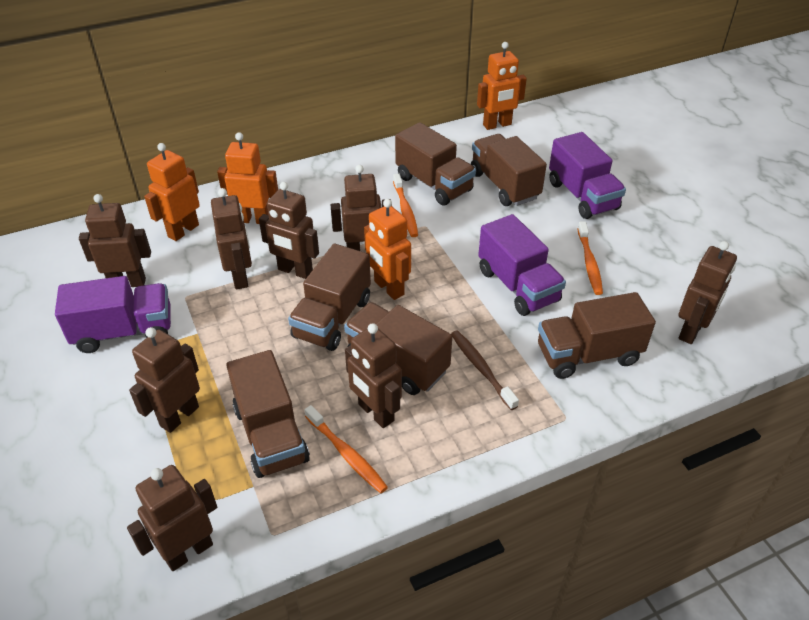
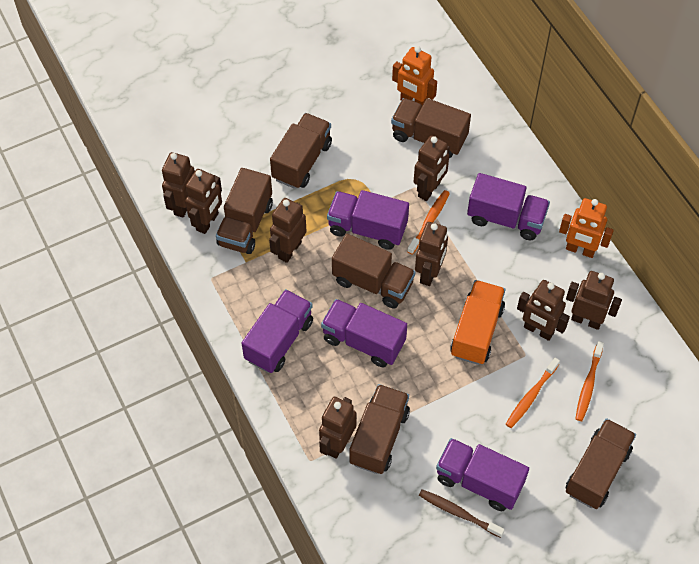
orange robot: 4 -> 2
orange truck: 0 -> 1
purple truck: 3 -> 5

